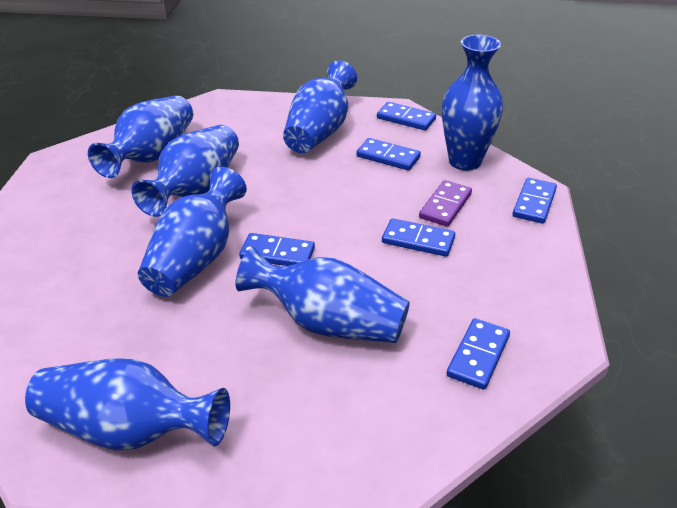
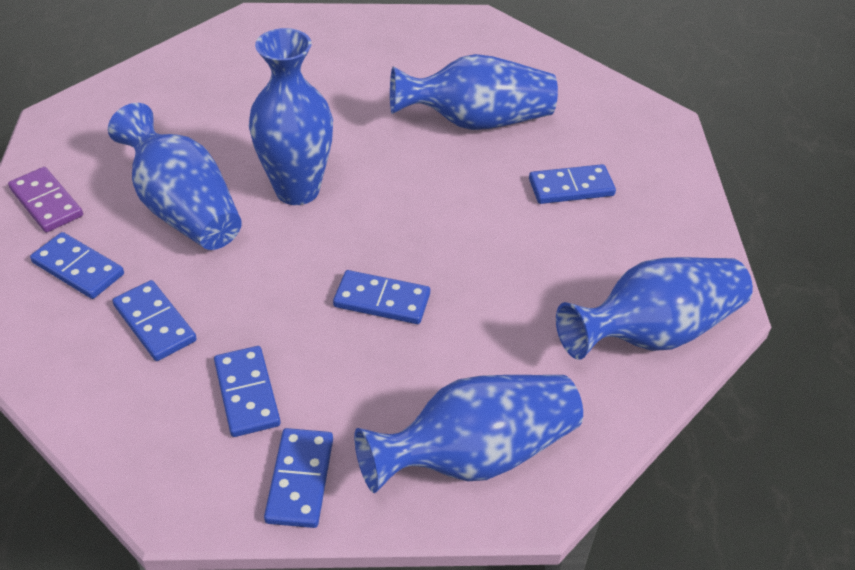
blue vase: 7 -> 5

